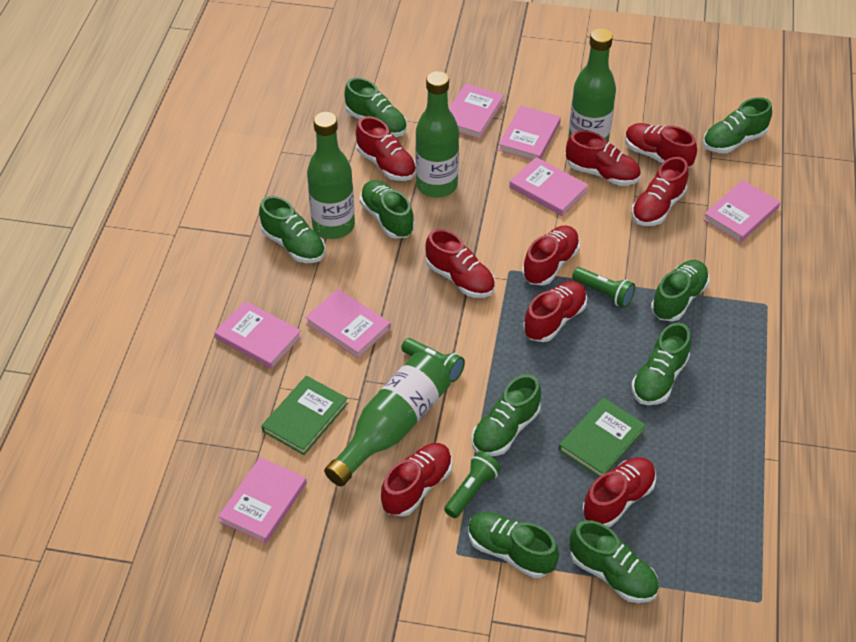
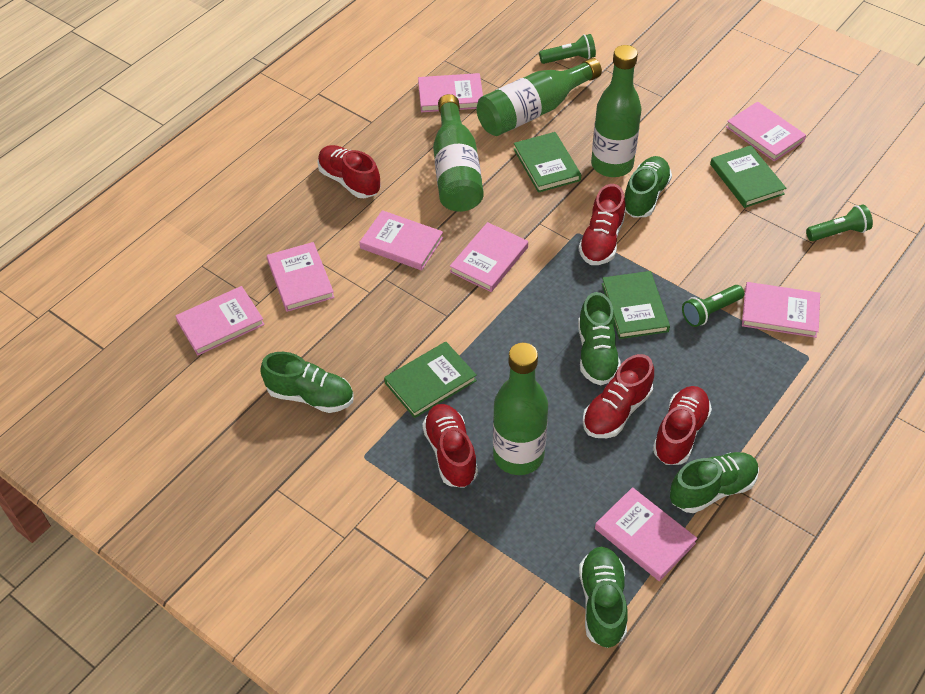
green book: 2 -> 4
green shoe: 9 -> 5
pink book: 7 -> 8
red shoe: 9 -> 5

